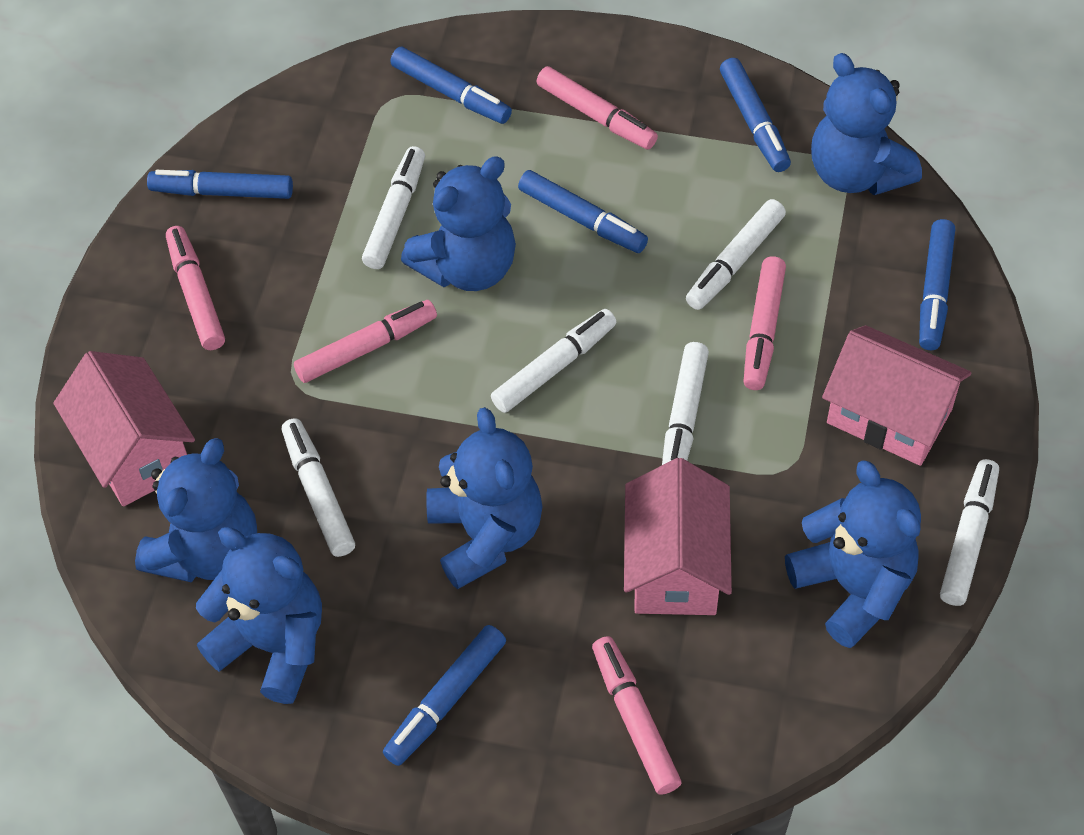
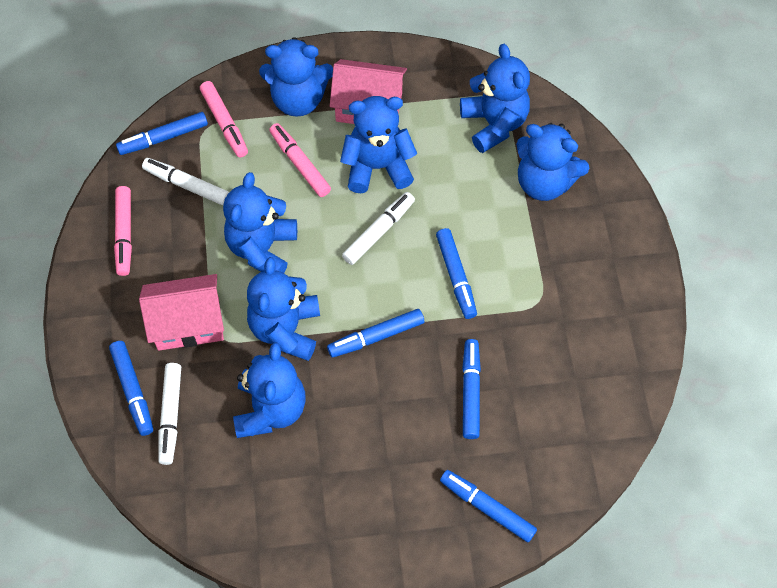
blue teddy bear: 6 -> 7
pink house: 3 -> 2
pink marker: 5 -> 3
white marker: 6 -> 3

